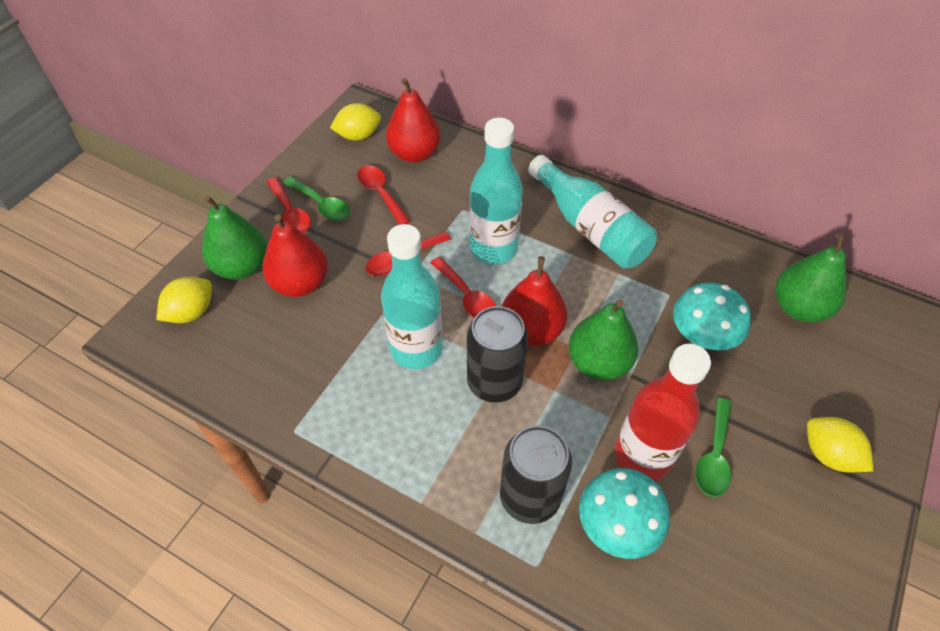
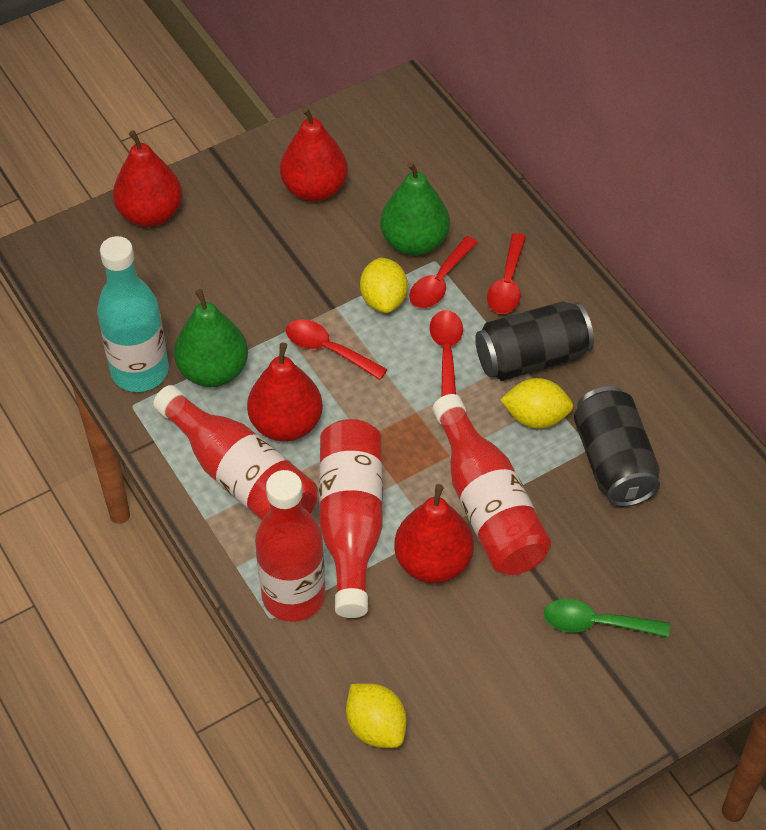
green pear: 3 -> 2
green spoon: 2 -> 1
red bottle: 1 -> 4
red pear: 3 -> 4
turquoise bottle: 3 -> 1
turquoise mushroom: 2 -> 0

